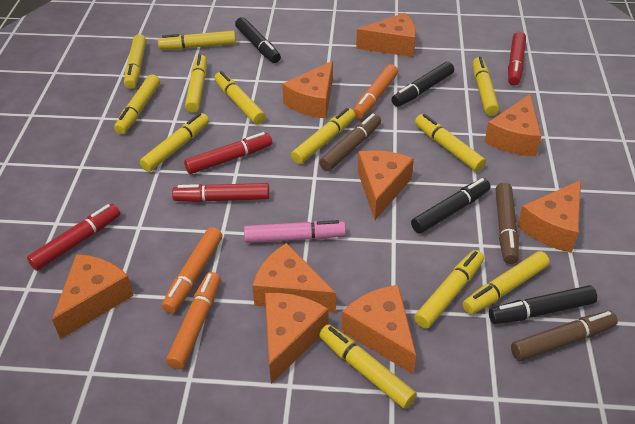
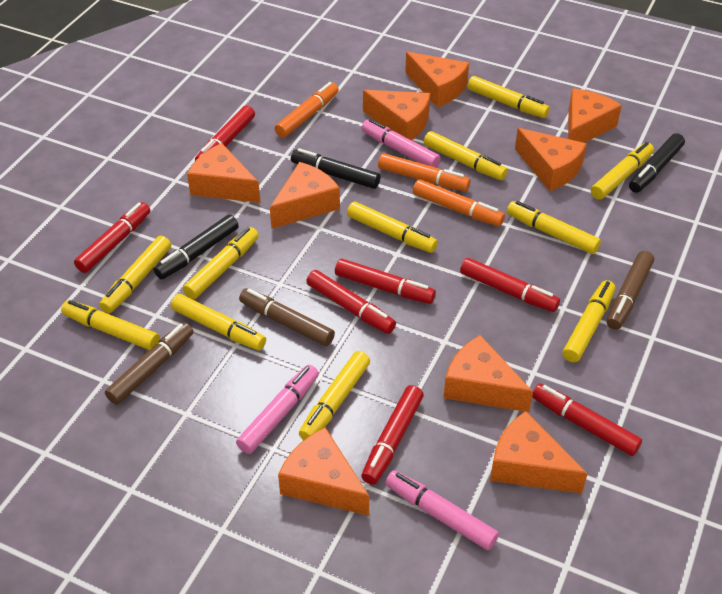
black marker: 4 -> 3
pink marker: 1 -> 3
red marker: 4 -> 7
yellow marker: 12 -> 11

